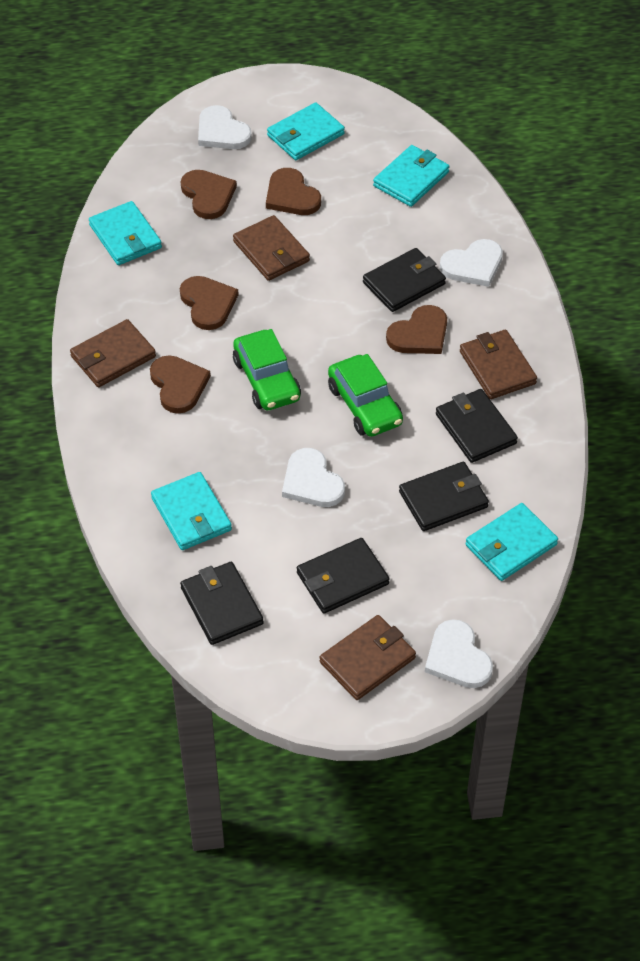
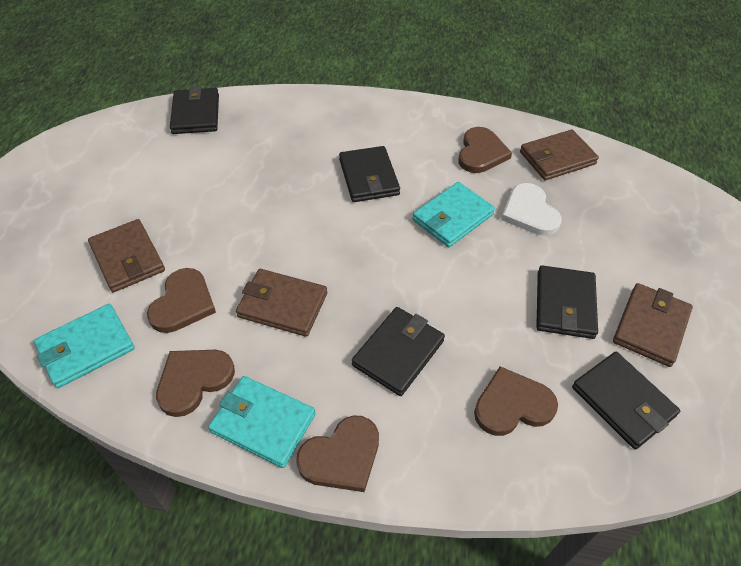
green car: 2 -> 0
turquoise wallet: 5 -> 3
white heart: 4 -> 1

